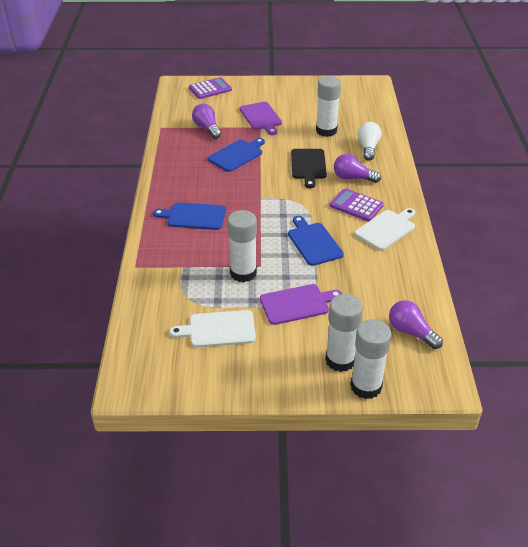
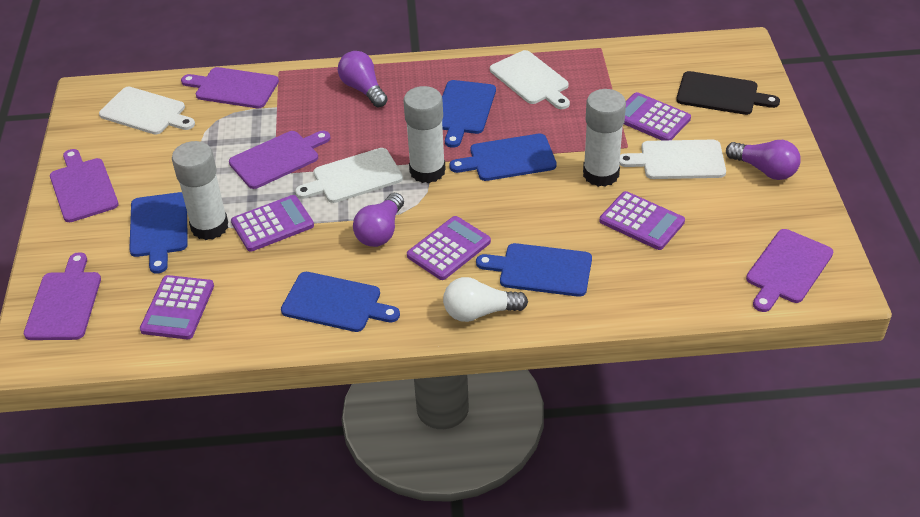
blue cutting board: 3 -> 5
purple calculator: 2 -> 5
purple cutting board: 2 -> 5
white cutting board: 2 -> 4
white glue stick: 4 -> 3

